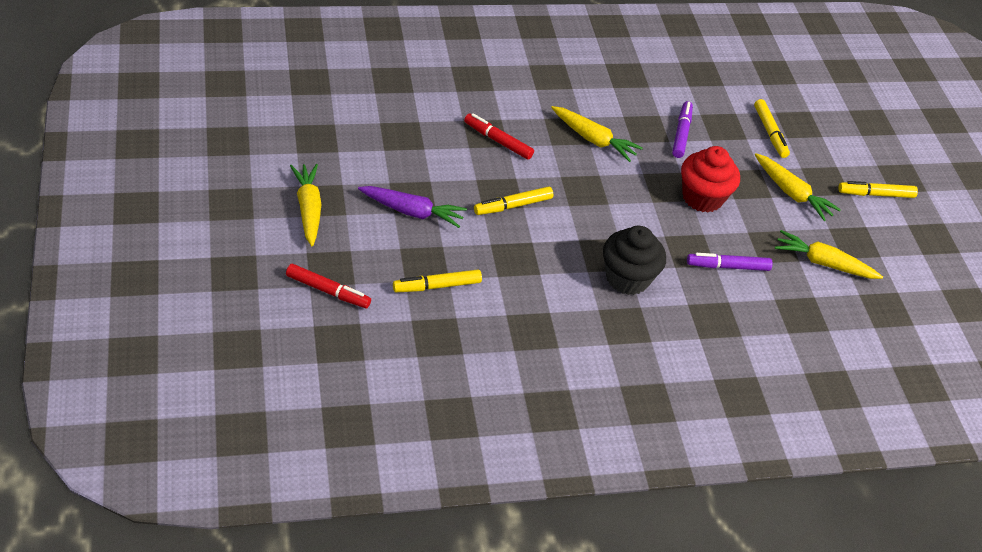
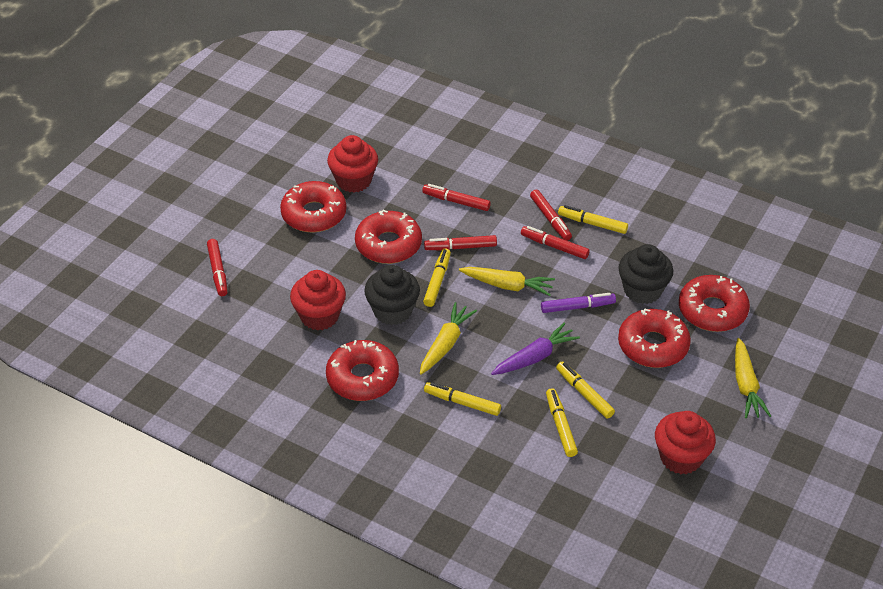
black cupcake: 1 -> 2
purple marker: 2 -> 1
red cupcake: 1 -> 3
red donut: 0 -> 5
red marker: 2 -> 5
yellow carrot: 4 -> 3
yellow marker: 4 -> 5

